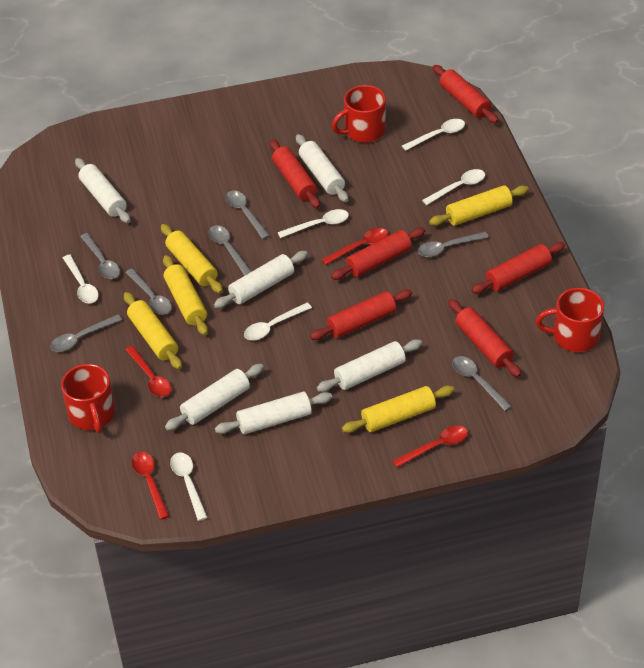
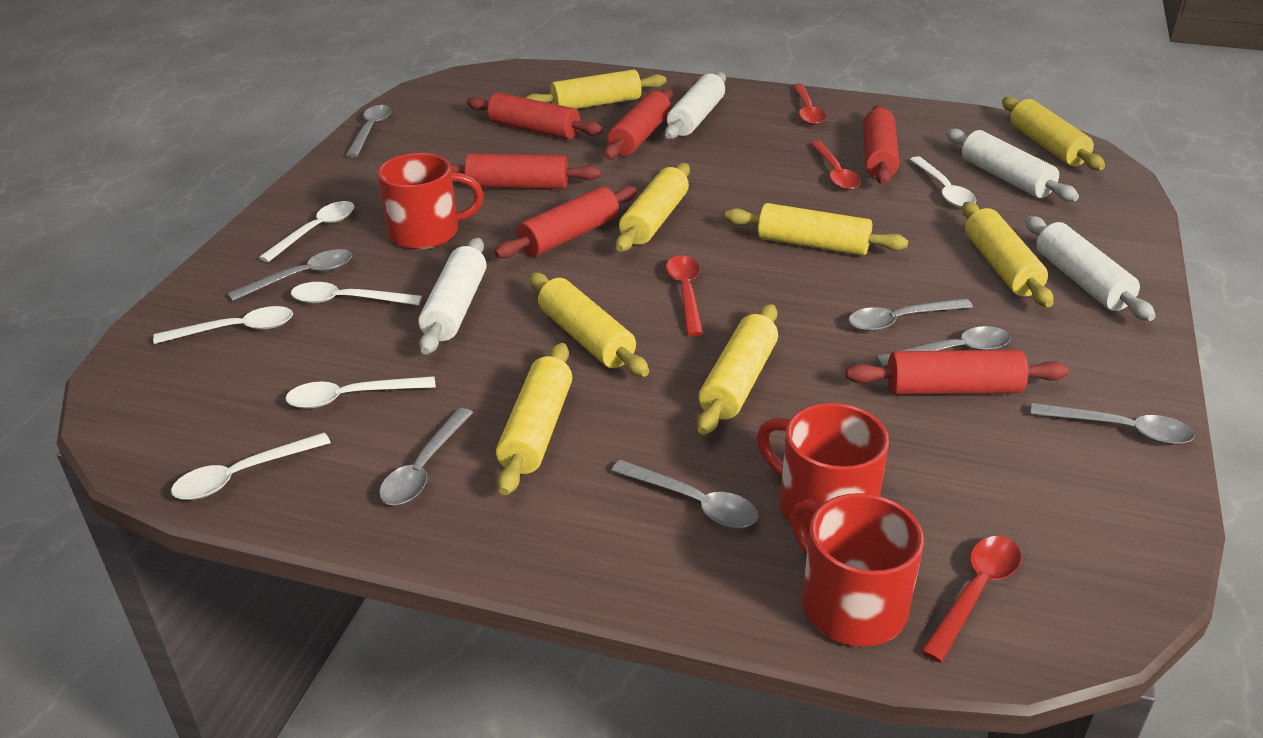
white rolling pin: 6 -> 4
yellow rolling pin: 5 -> 8

